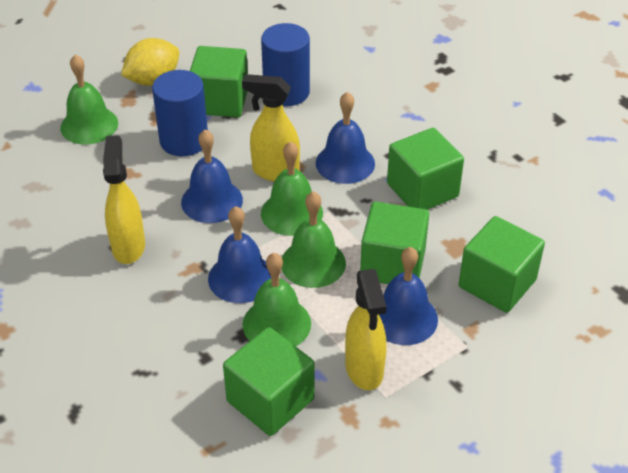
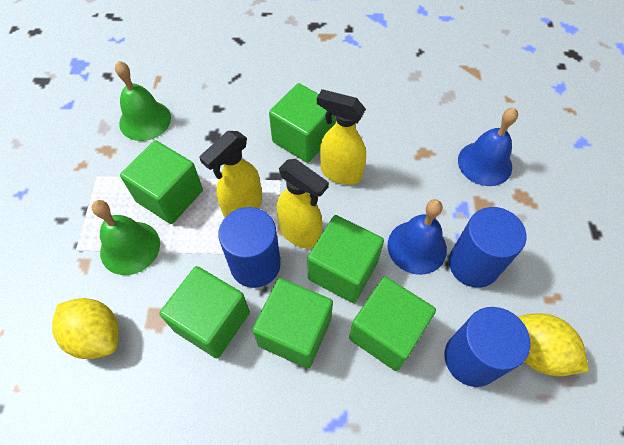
blue bell: 4 -> 2
blue cylinder: 2 -> 3
green bell: 4 -> 2
green cube: 5 -> 6
yellow lemon: 1 -> 2

